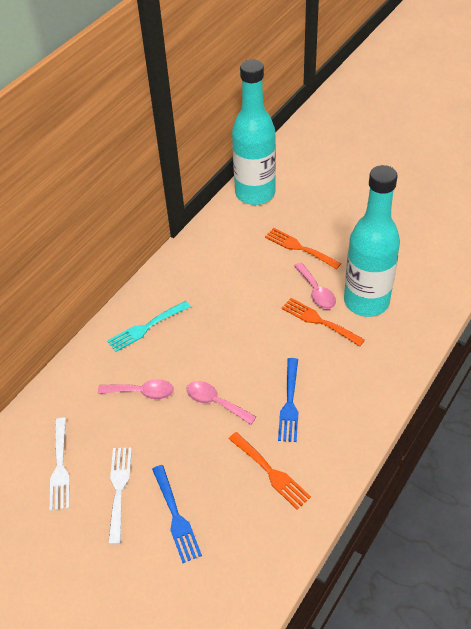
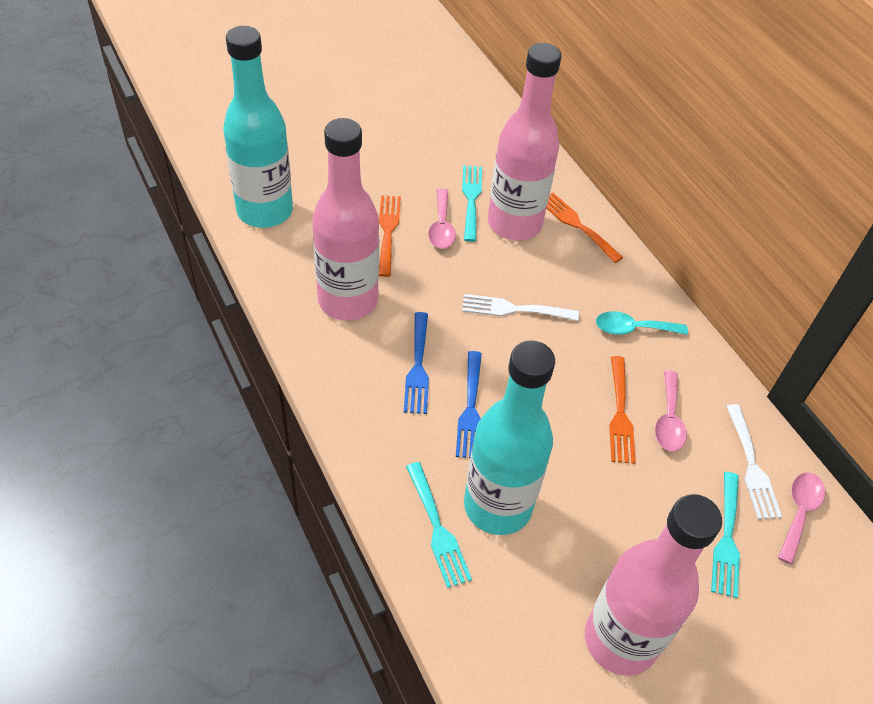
pink bottle: 0 -> 3
turquoise fork: 1 -> 3
turquoise spoon: 0 -> 1

